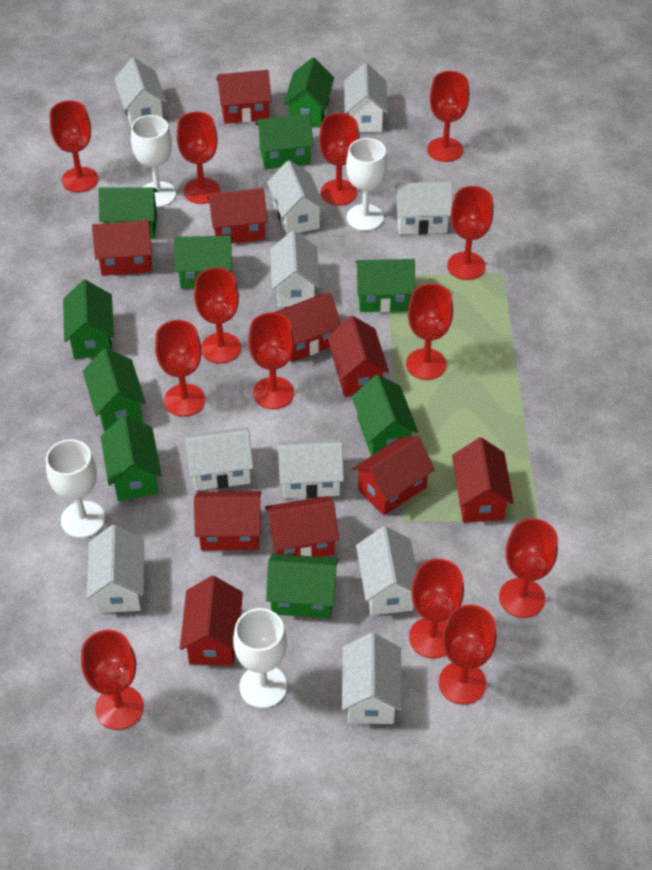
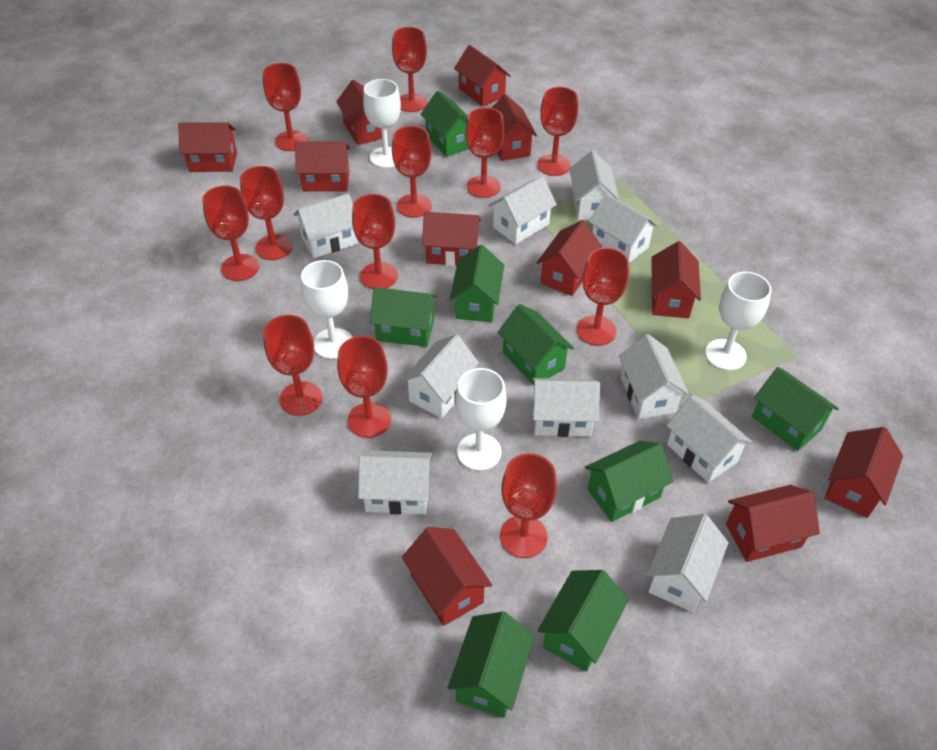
green house: 10 -> 8
red goblet: 13 -> 12
red house: 10 -> 11

